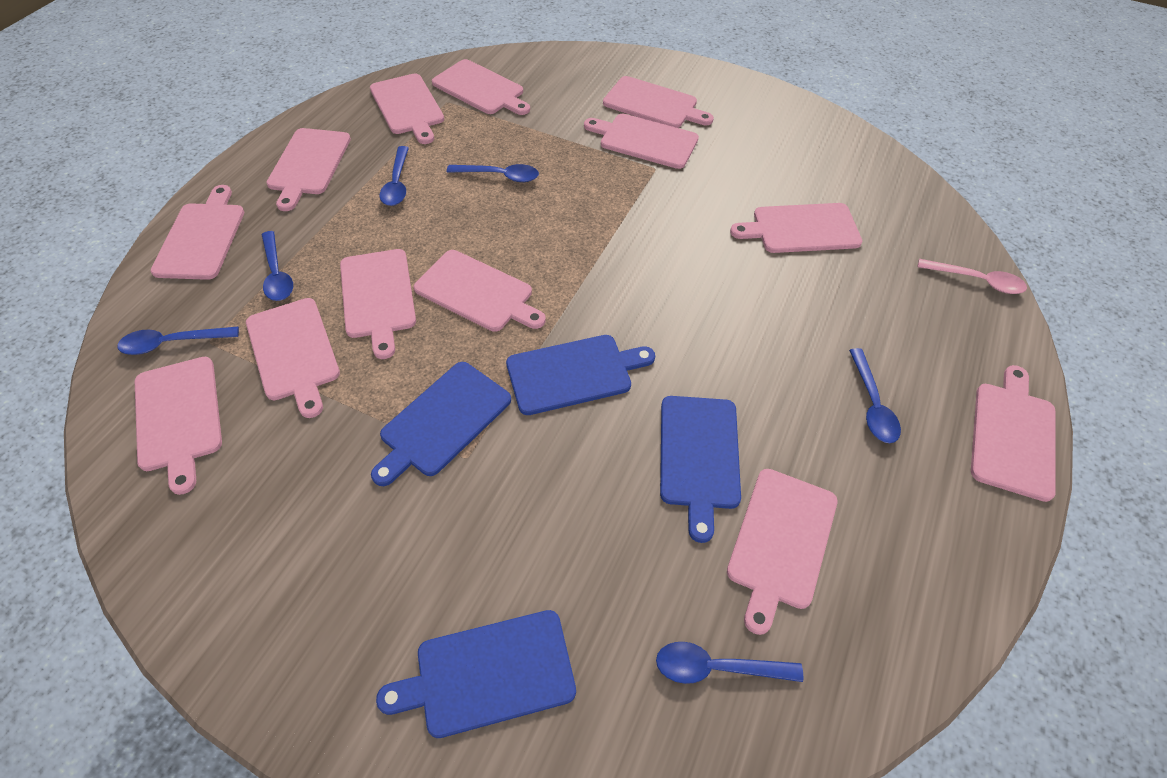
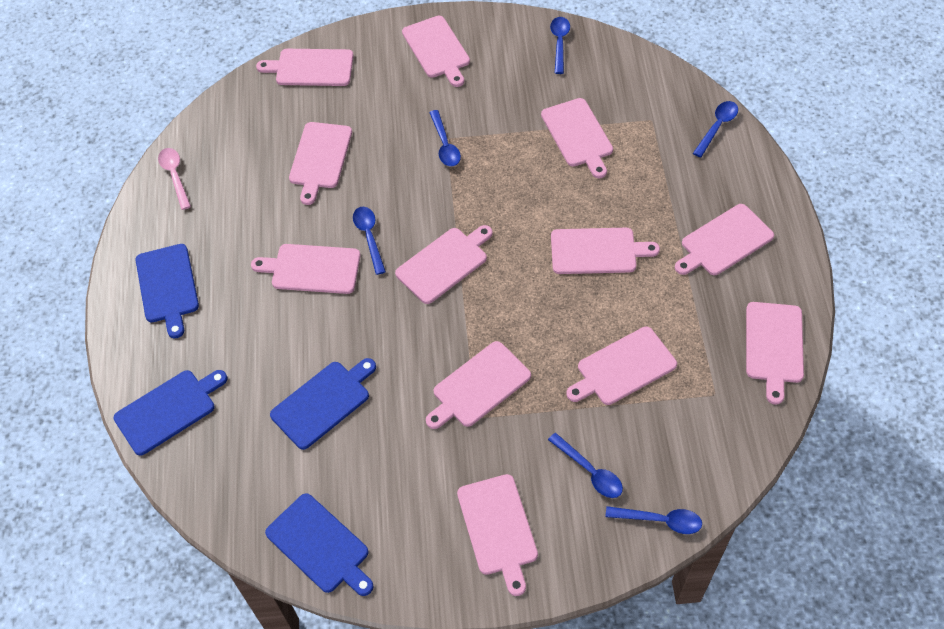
pink cutting board: 13 -> 12

